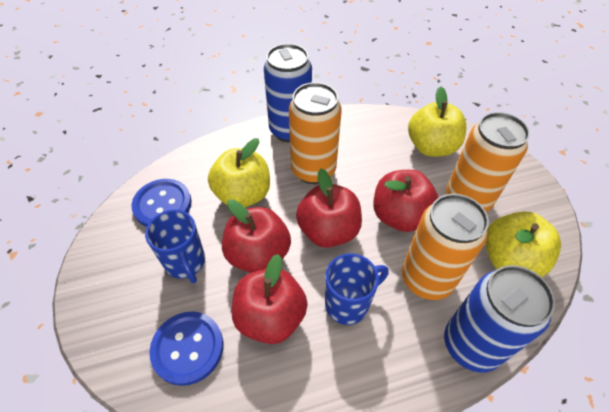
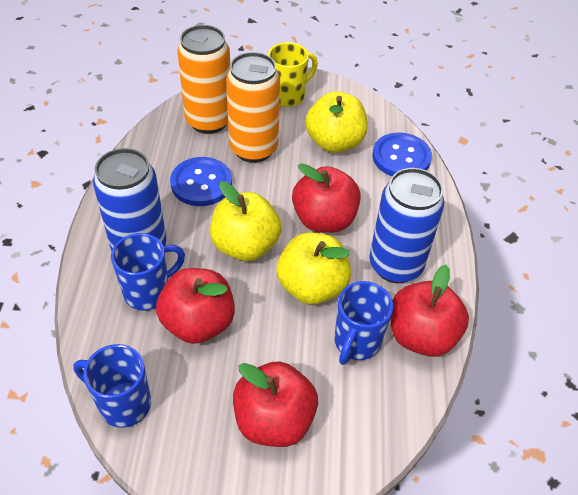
blue mug: 2 -> 3
orange can: 3 -> 2
yellow mug: 0 -> 1

